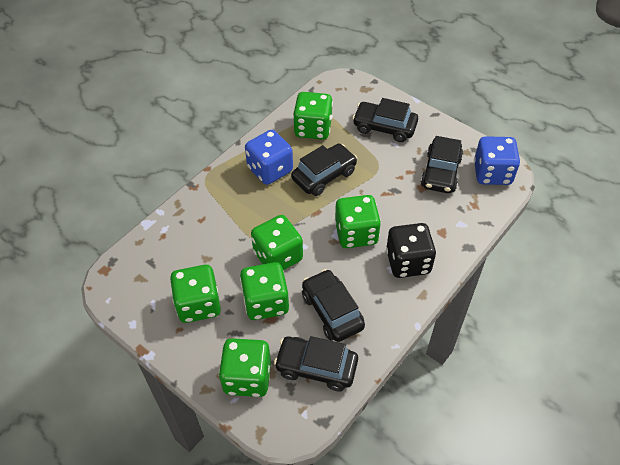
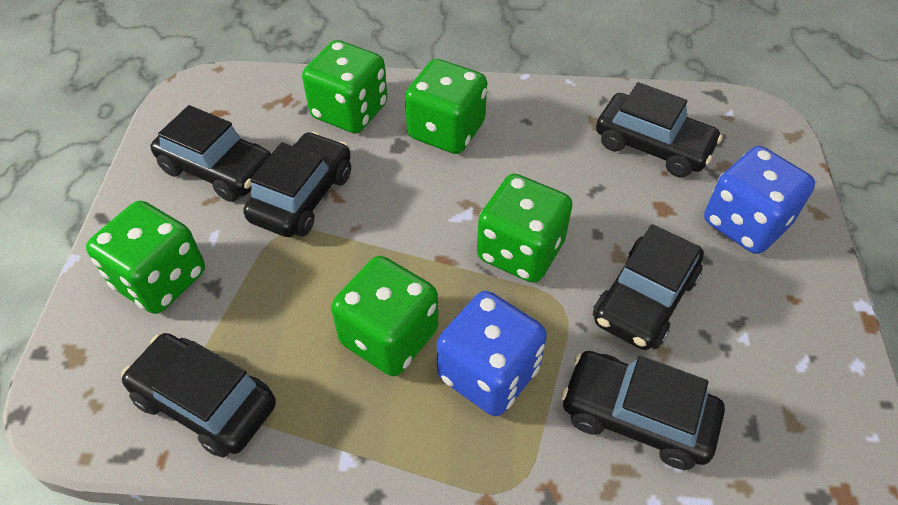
black car: 5 -> 6
black dice: 1 -> 0
green dice: 6 -> 5

